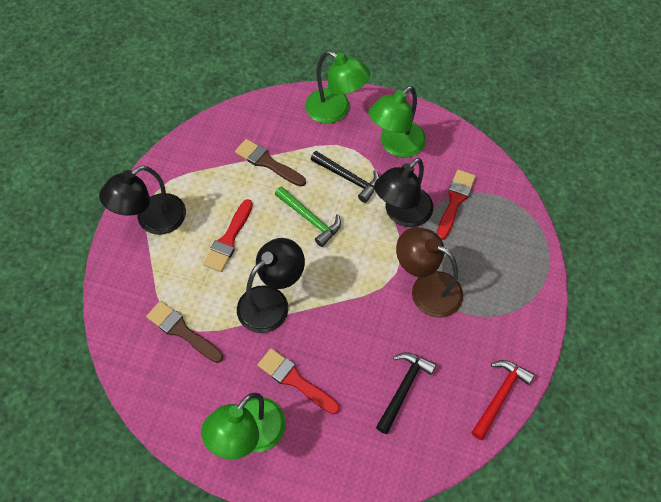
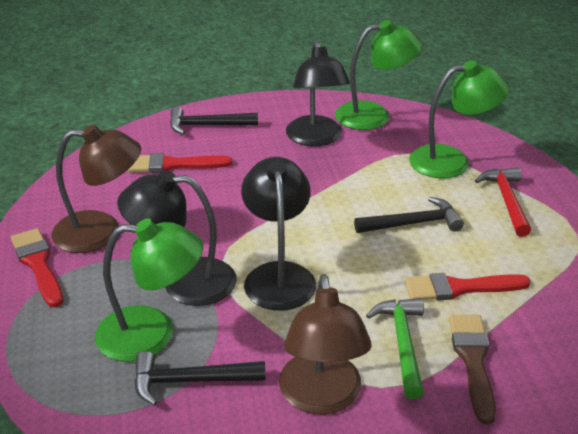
black hammer: 2 -> 3
brown brush: 2 -> 1
brown lamp: 1 -> 2

